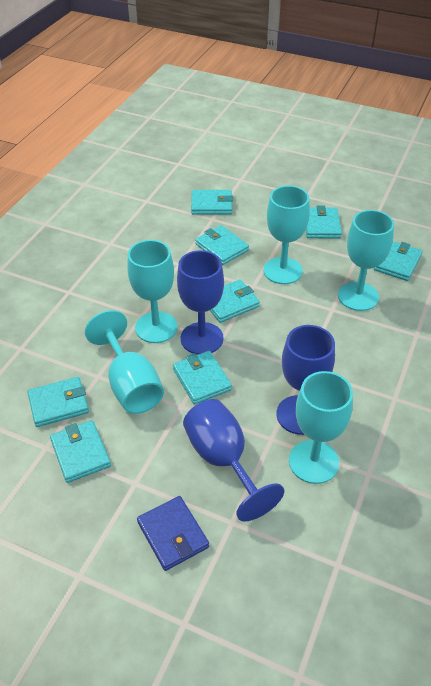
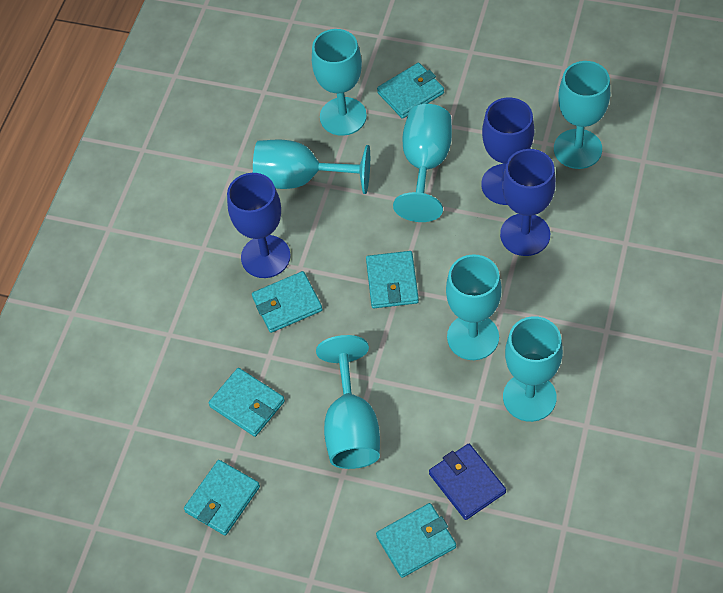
turquoise goblet: 5 -> 7
turquoise wallet: 8 -> 6

